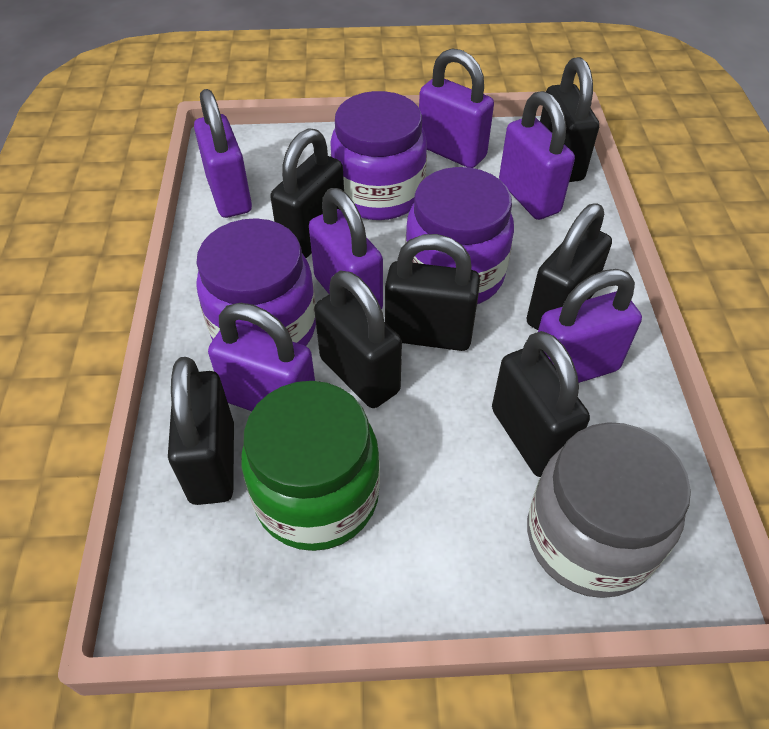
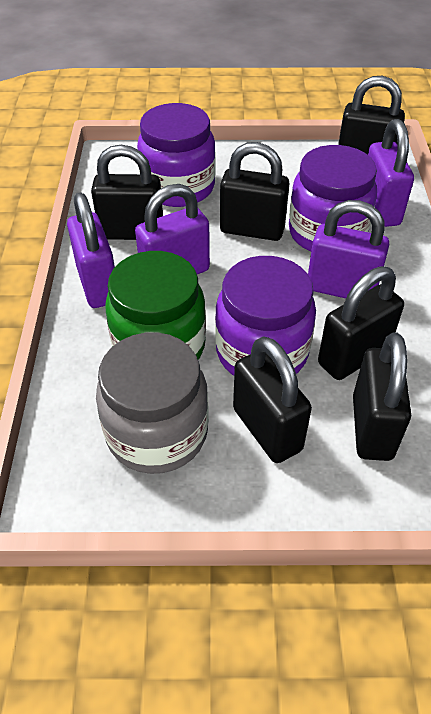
black padlock: 7 -> 6
purple padlock: 6 -> 4

